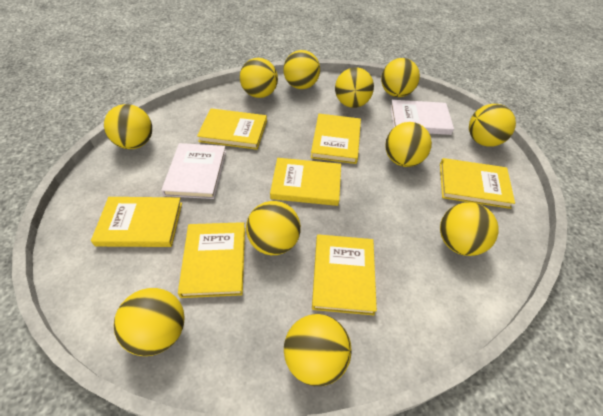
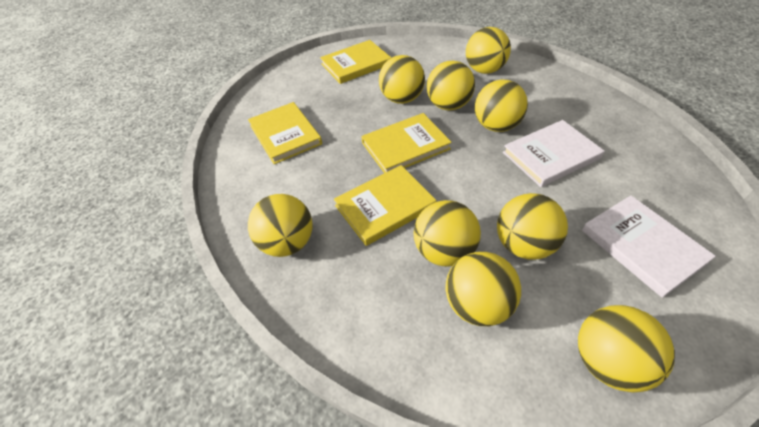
yellow ball: 11 -> 9
yellow book: 7 -> 4

